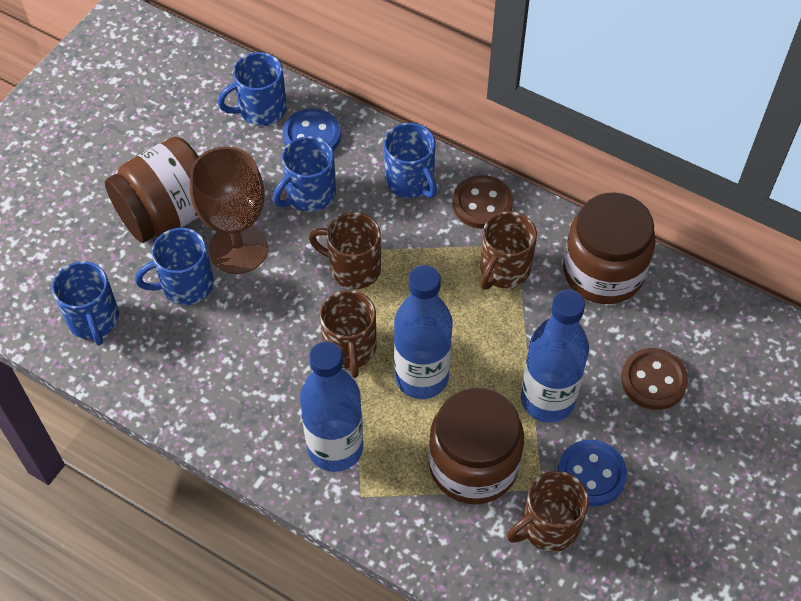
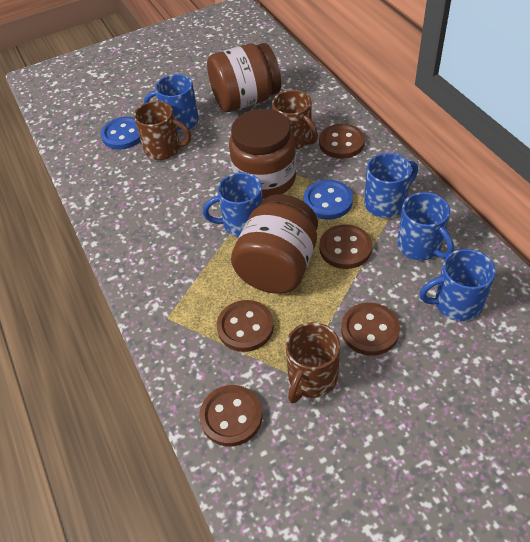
blue bottle: 3 -> 0
brown button: 2 -> 5
brown goblet: 1 -> 0
brown mug: 4 -> 3

